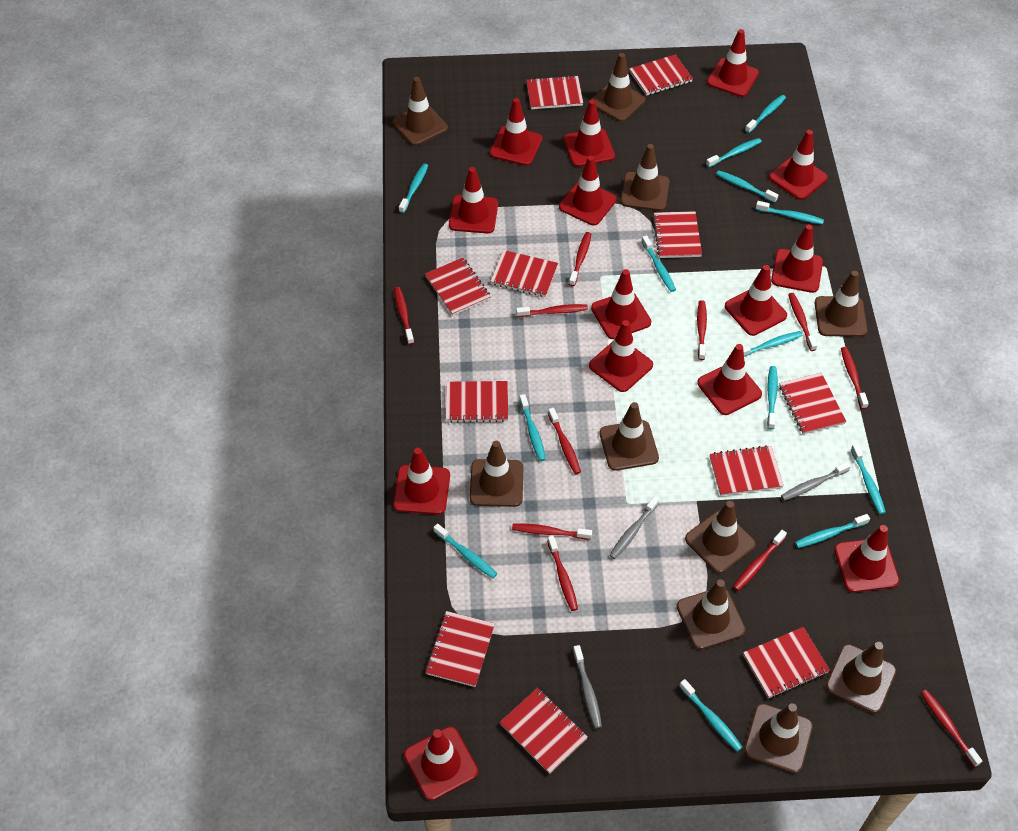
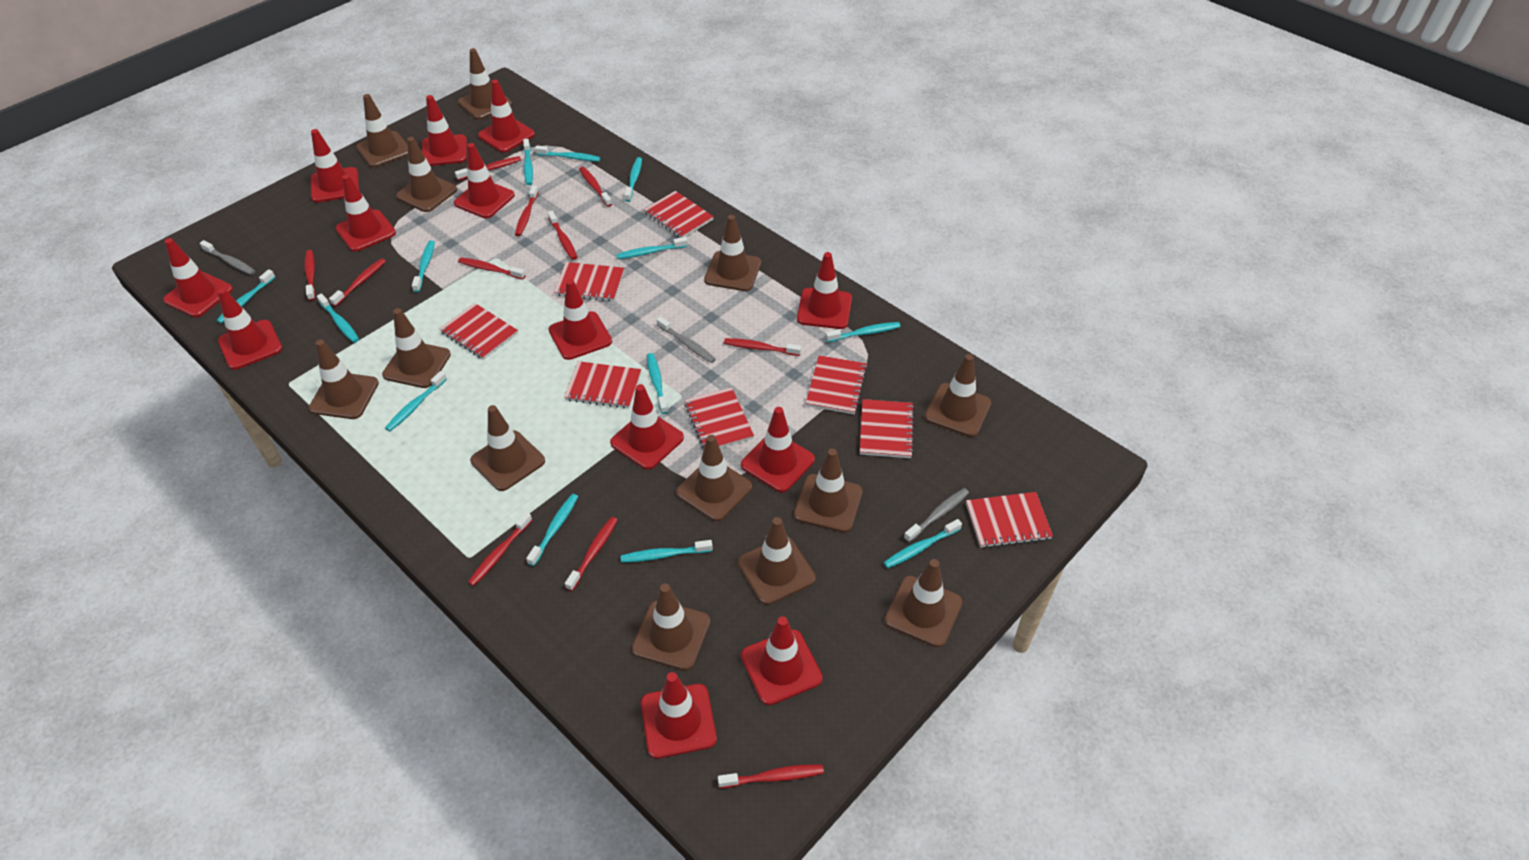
brown traffic cone: 10 -> 13
red notebook: 11 -> 8
red traffic cone: 14 -> 13

